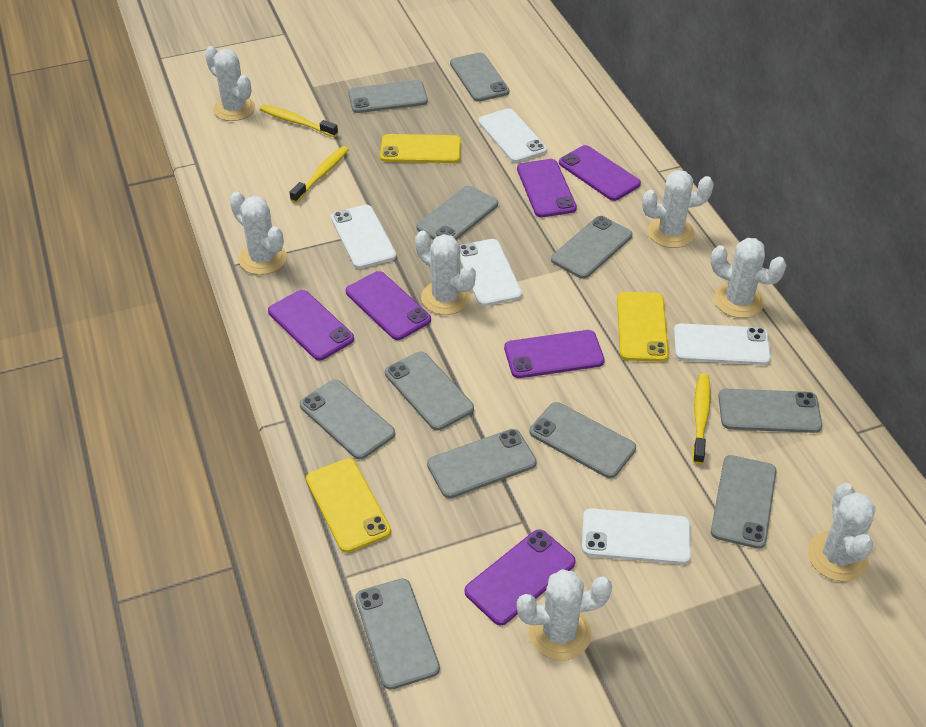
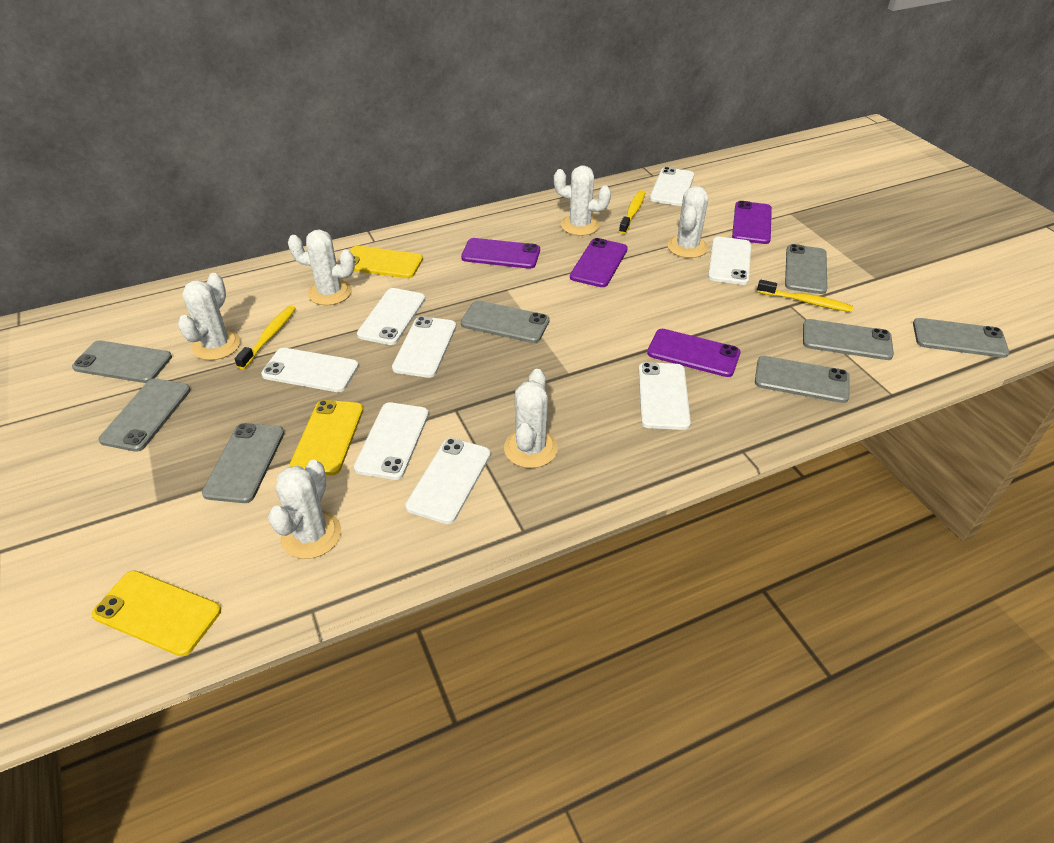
grey phone: 11 -> 8
purple phone: 6 -> 4
white cactus: 7 -> 6
white phone: 5 -> 8

